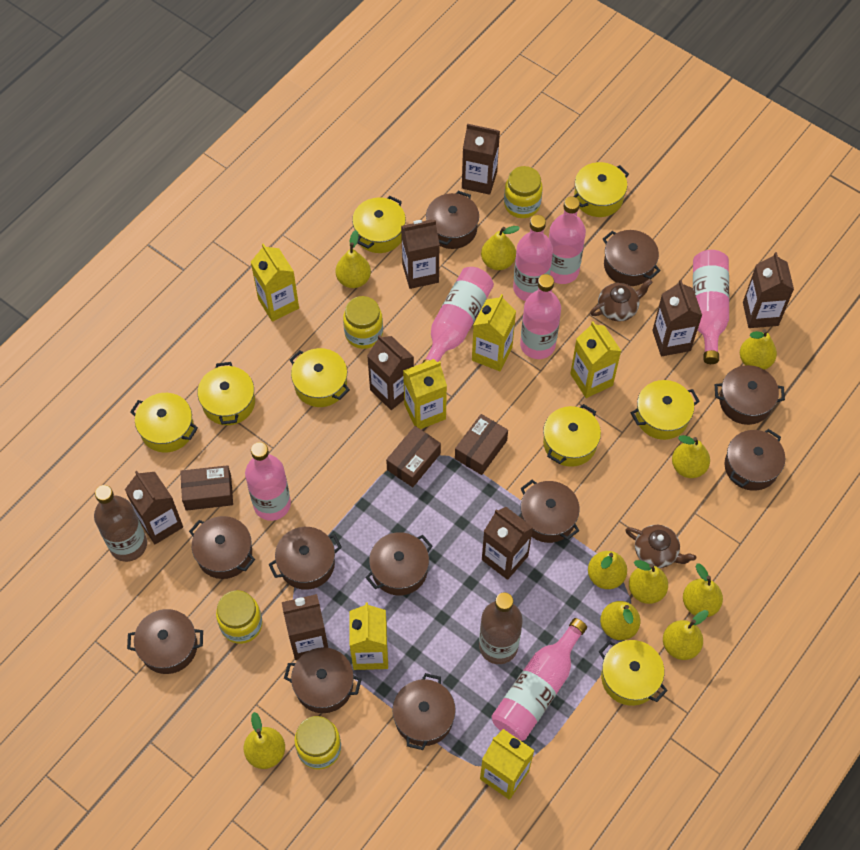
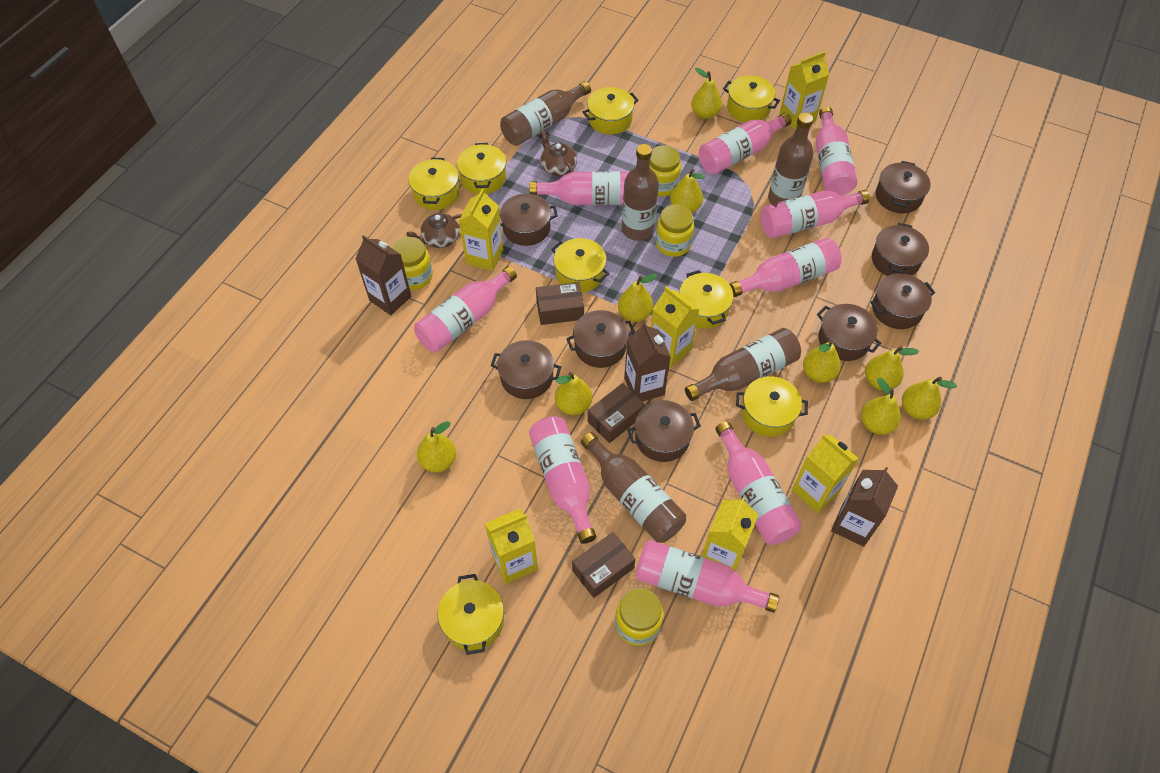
brown bottle: 2 -> 5
brown carton: 8 -> 3
brown pot: 11 -> 8
pink bottle: 7 -> 9
yellow pear: 10 -> 9

